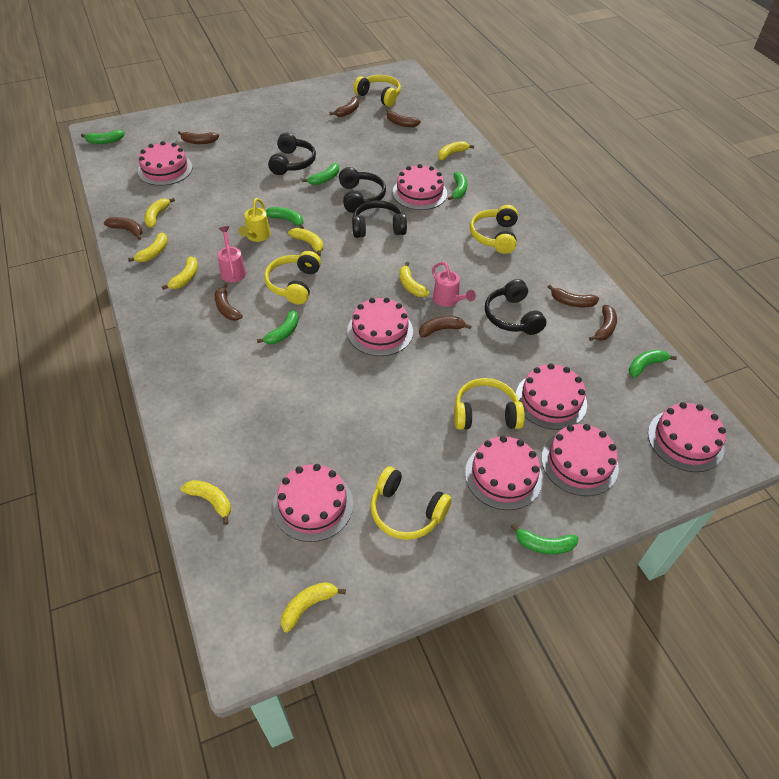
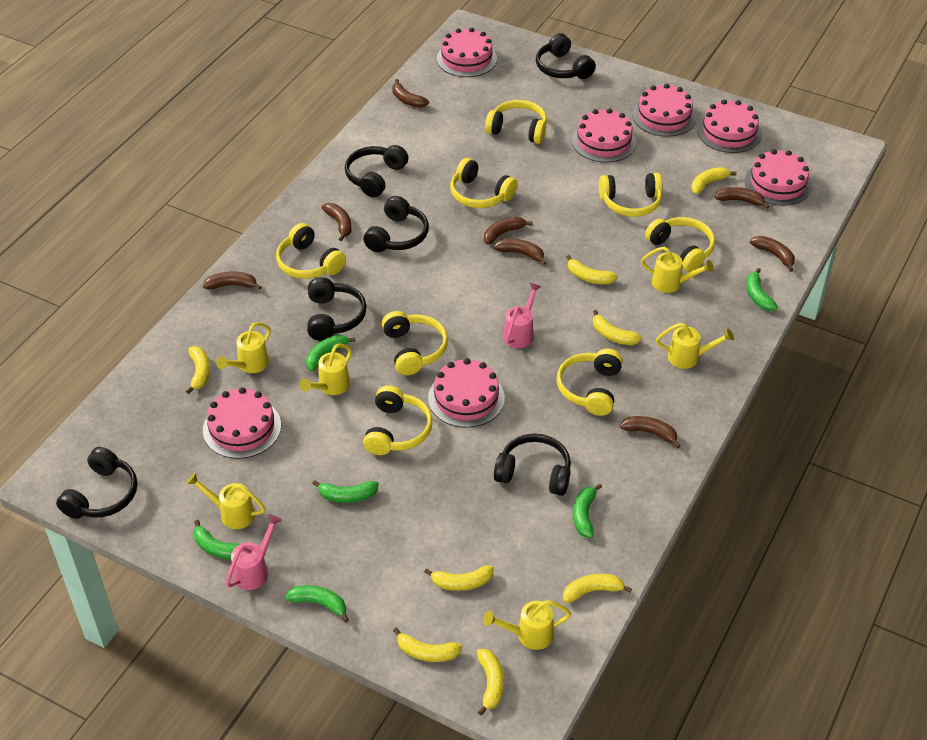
black headphones: 4 -> 6
green banana: 7 -> 6
pink cake: 8 -> 7
yellow headphones: 5 -> 8
yellow watering can: 1 -> 6

